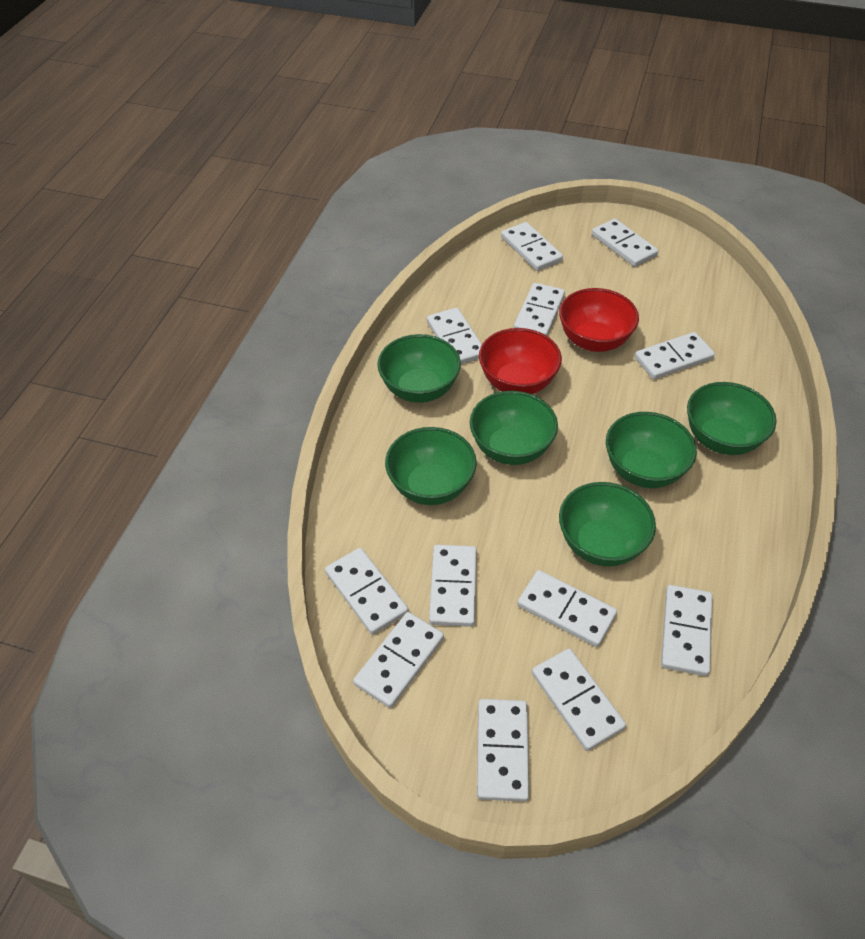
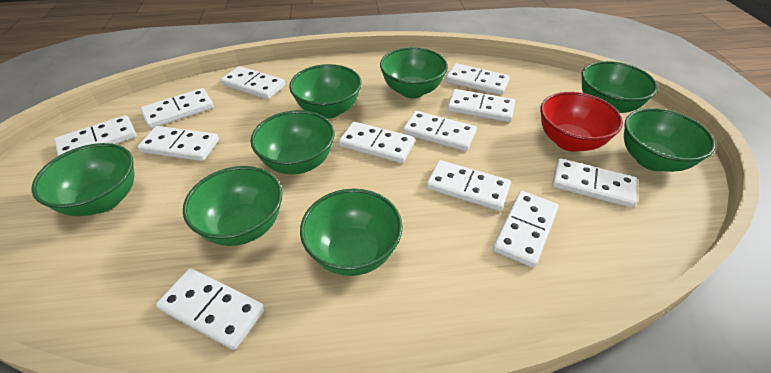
green bowl: 6 -> 8
red bowl: 2 -> 1

